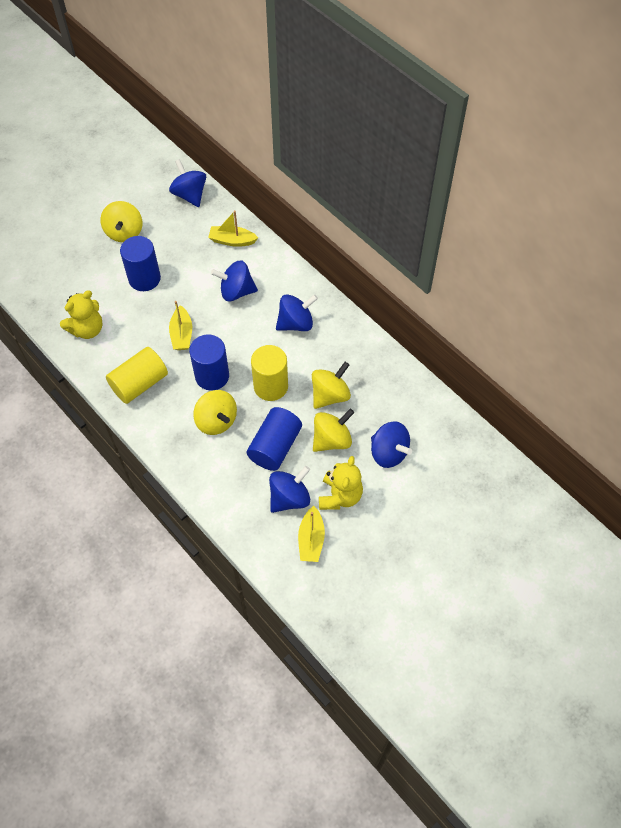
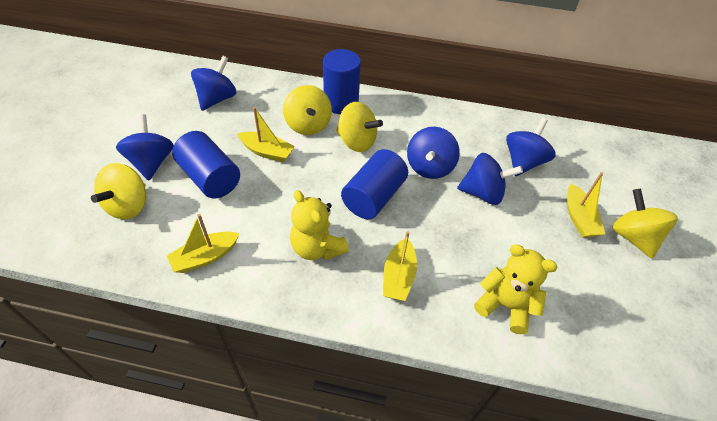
yellow boat: 3 -> 4
yellow cylinder: 2 -> 0

